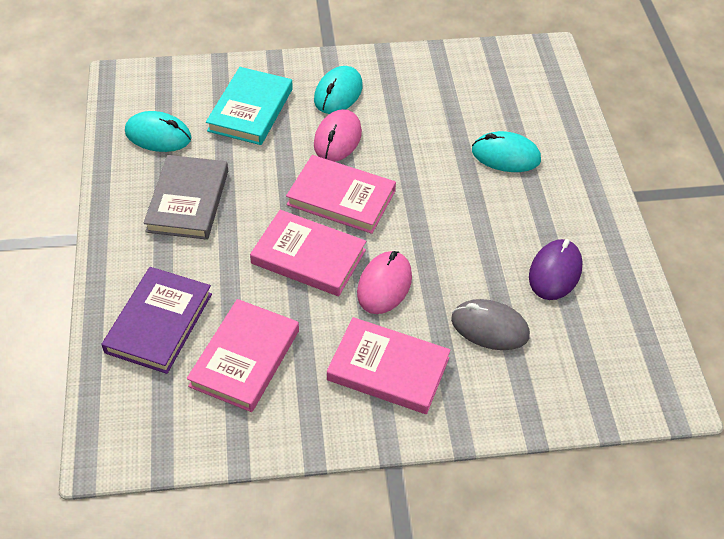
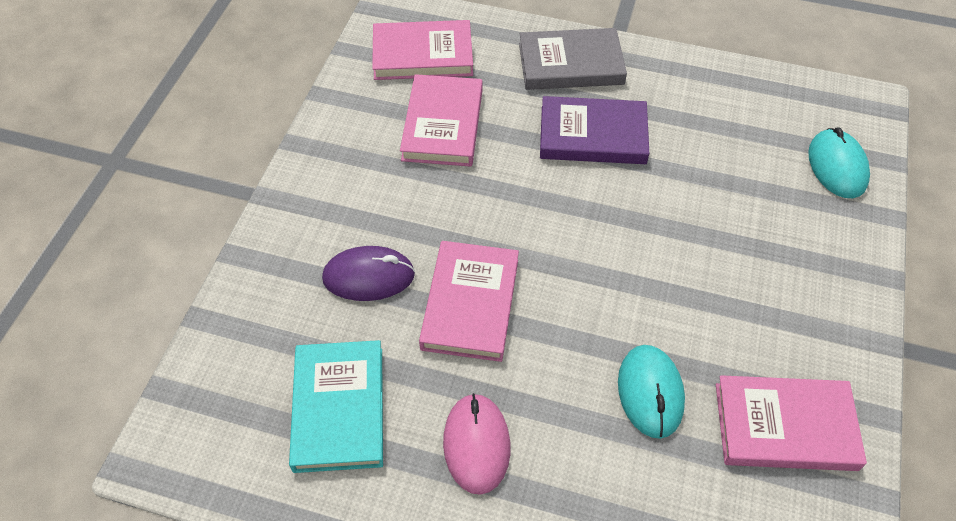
grey mouse: 1 -> 0
pink mouse: 2 -> 1
turquoise mouse: 3 -> 2

